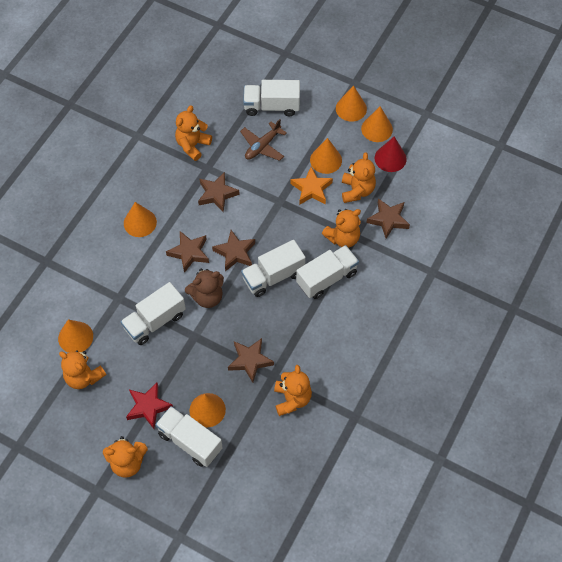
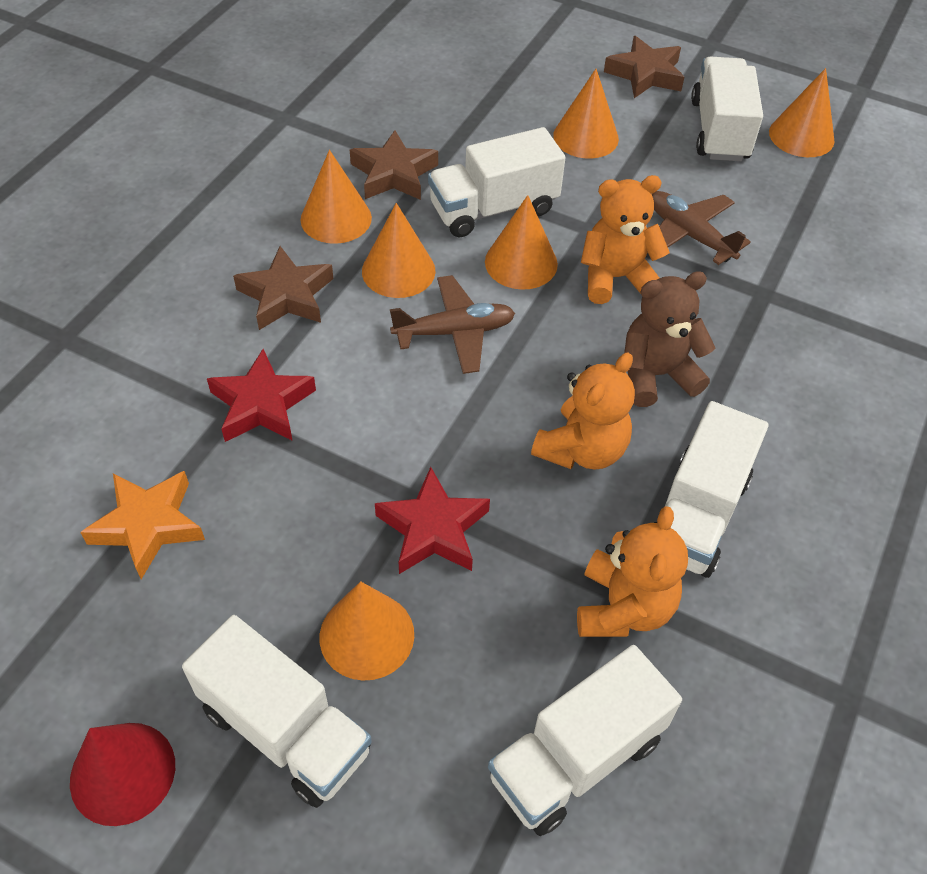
brown plane: 1 -> 2
brown star: 5 -> 3
orange teddy bear: 6 -> 3
red star: 1 -> 2

